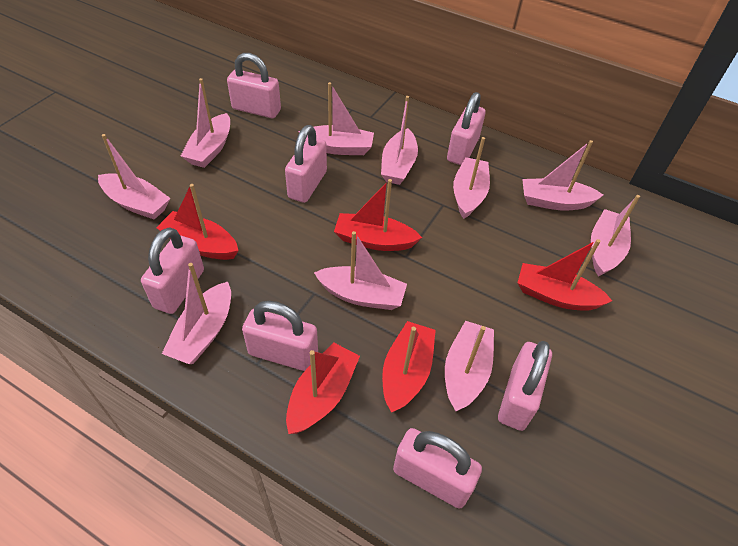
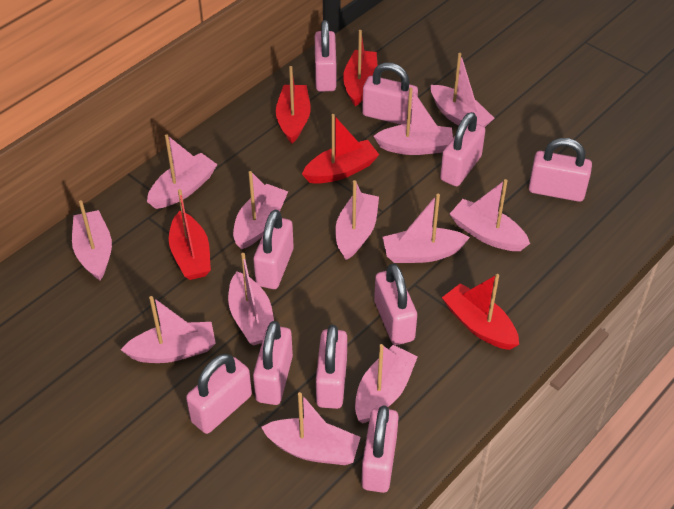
pink boat: 10 -> 12
pink padlock: 7 -> 10

